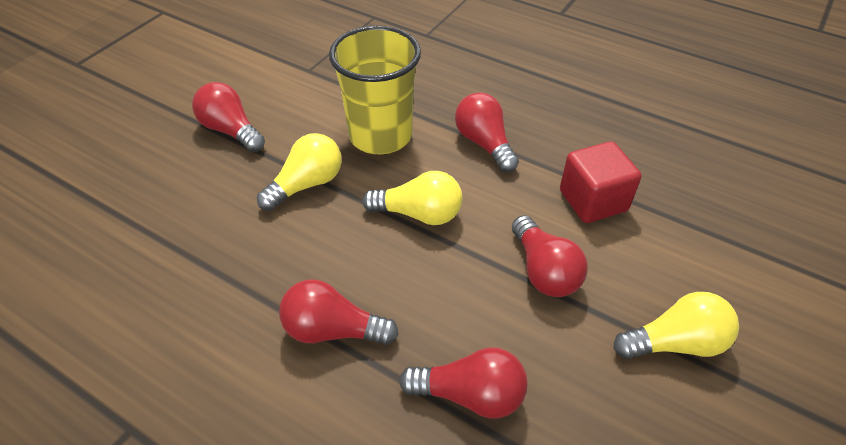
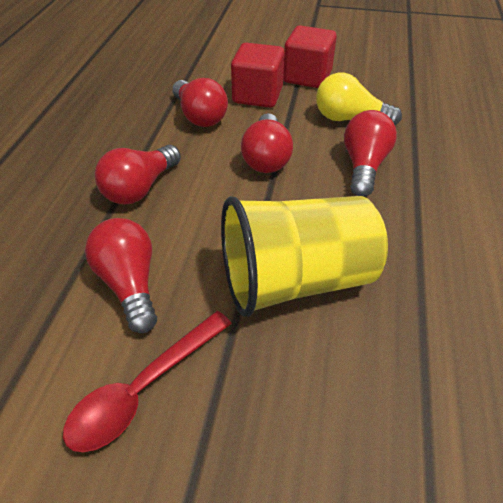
red cube: 1 -> 2
red spoon: 0 -> 1
yellow light bulb: 3 -> 1

